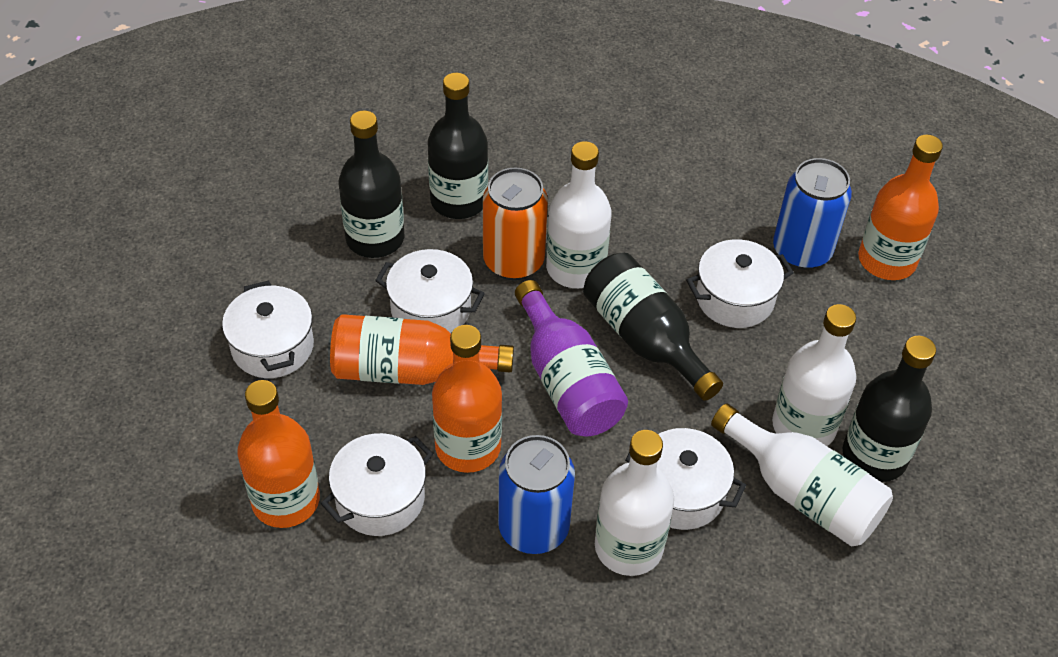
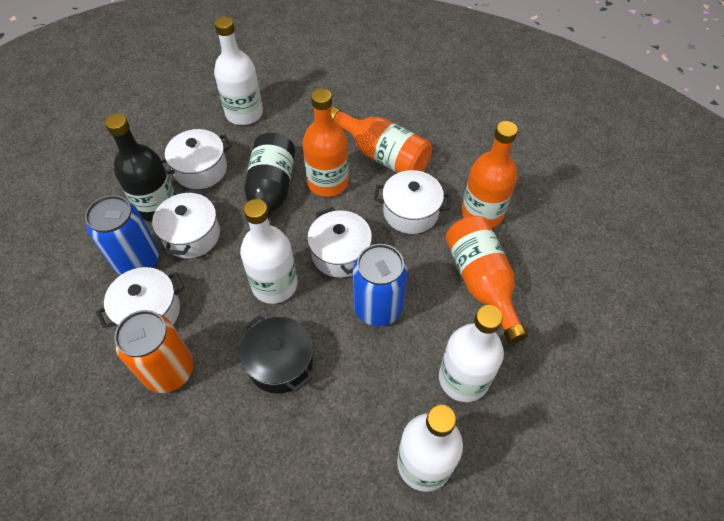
black bottle: 4 -> 2
black pot: 0 -> 1
purple bottle: 1 -> 0

